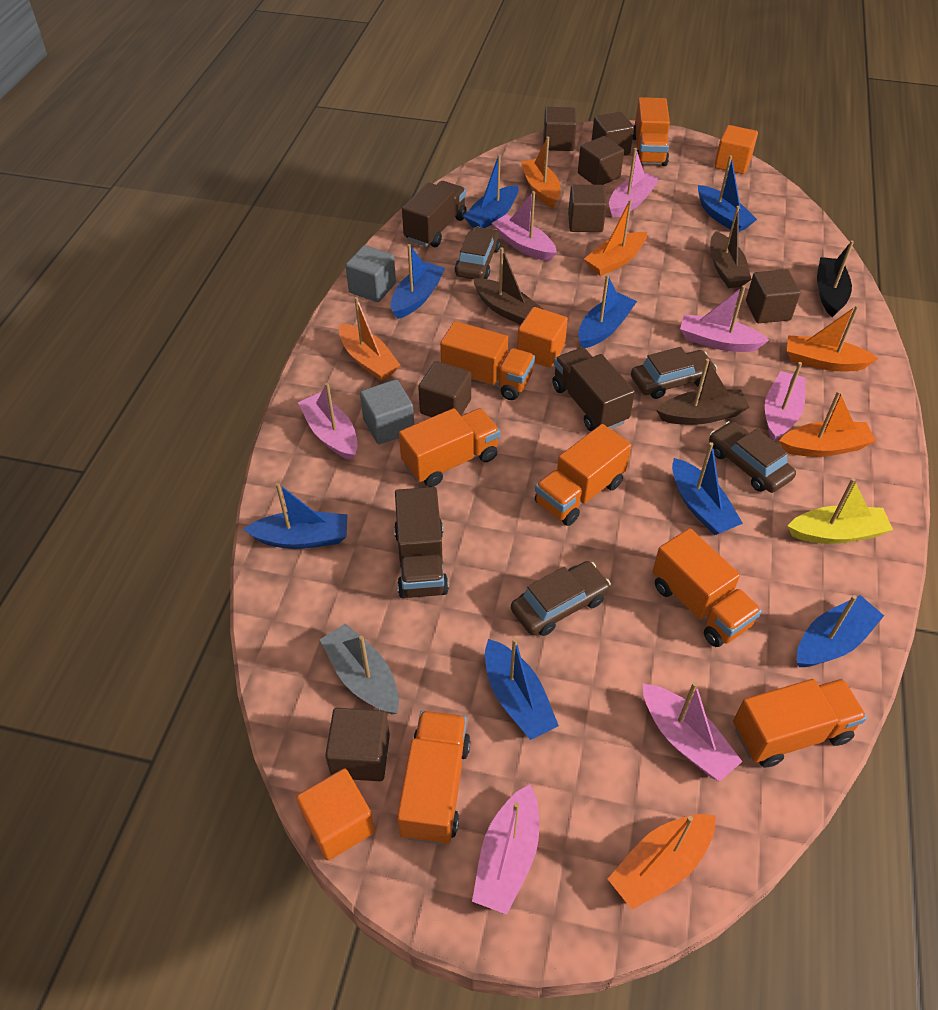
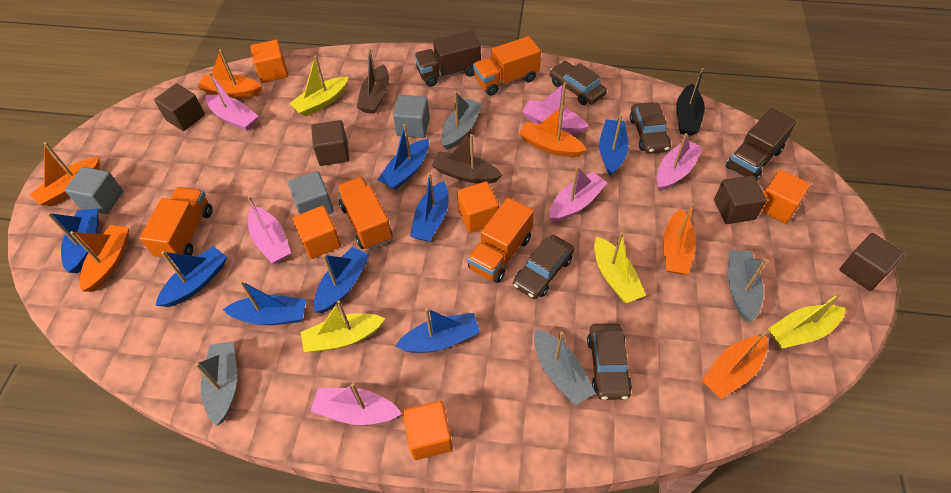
brown boat: 3 -> 2
brown cube: 7 -> 4
brown truck: 3 -> 2
grey boat: 1 -> 4
grey cube: 2 -> 3
orange cube: 3 -> 5
orange truck: 7 -> 4
pink boat: 7 -> 6
yellow boat: 1 -> 4

